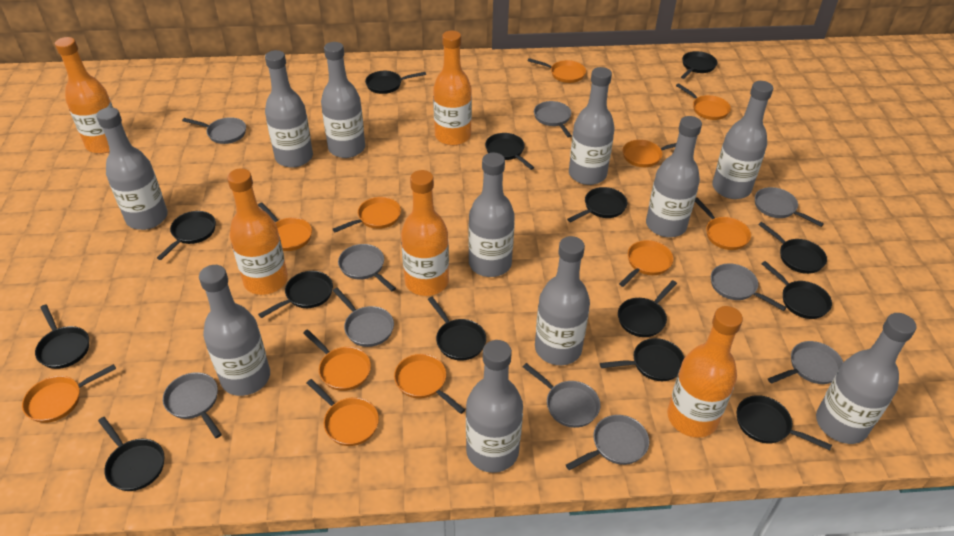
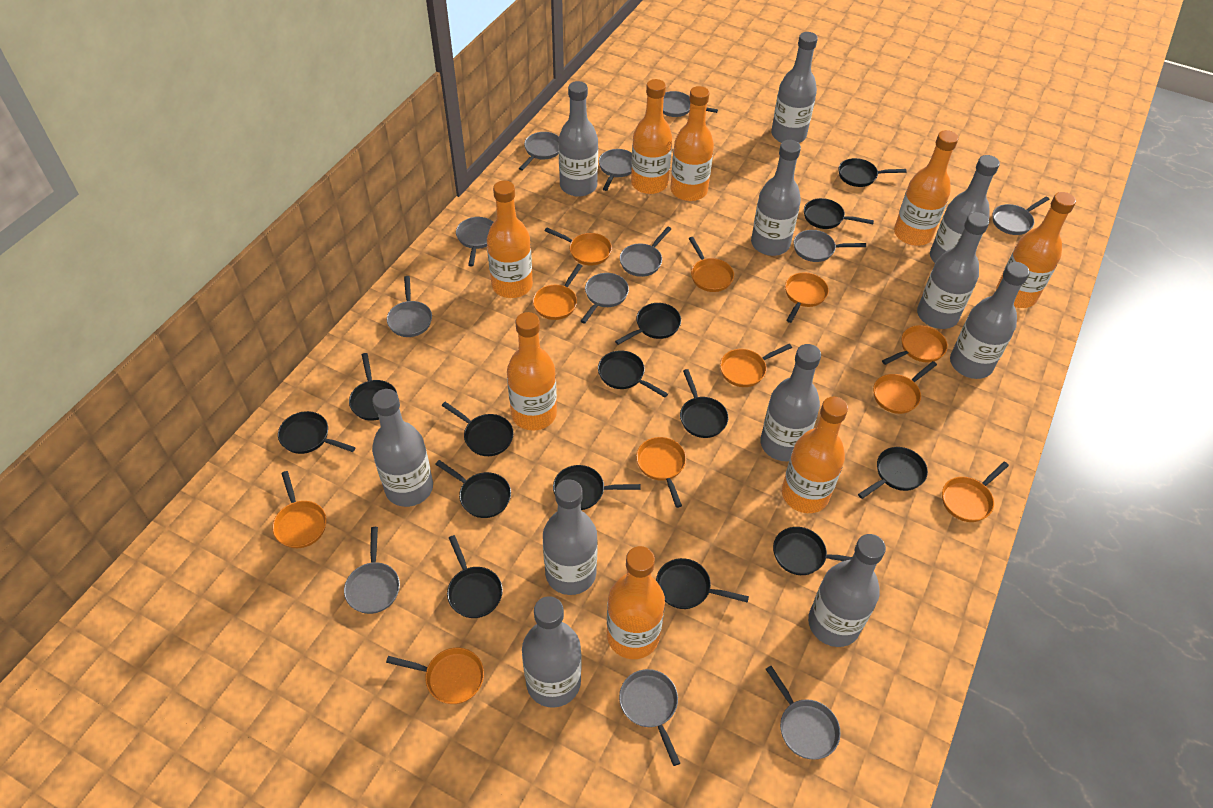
grey pan: 10 -> 12
orange bottle: 5 -> 8

